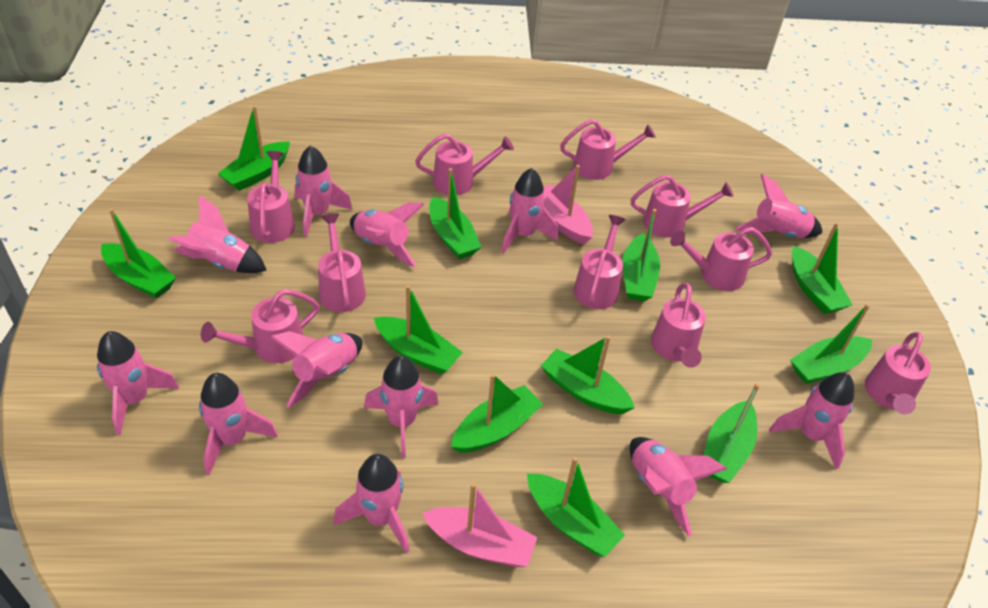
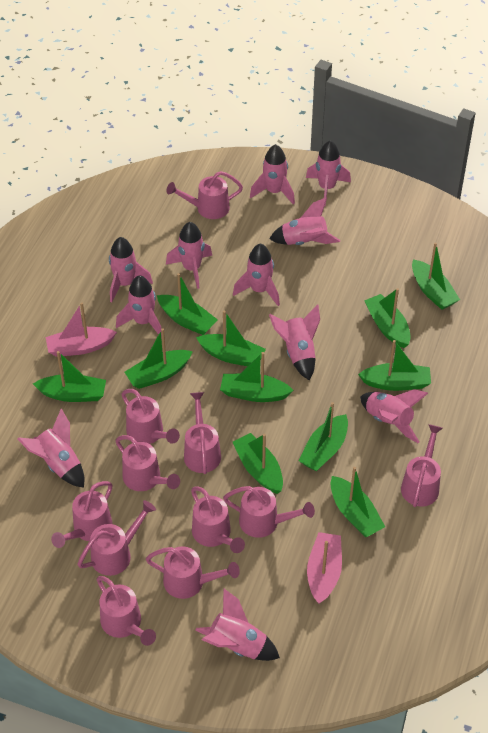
pink rocket: 12 -> 11
pink watering can: 10 -> 11

